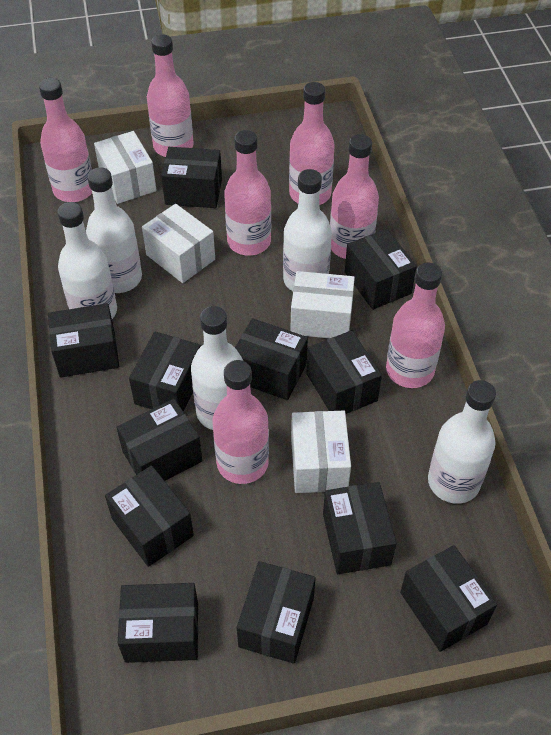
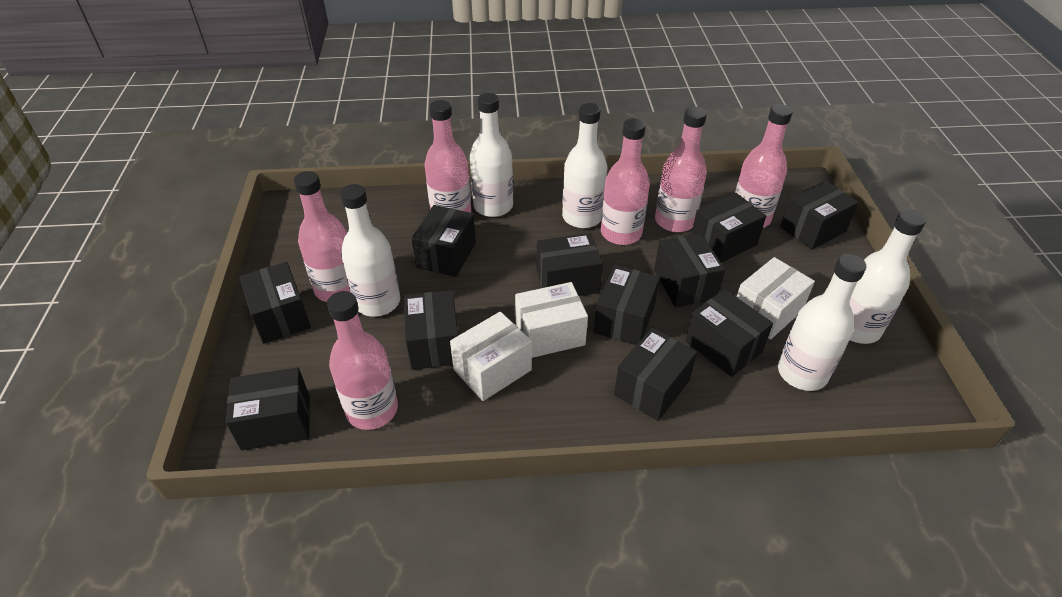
black box: 12 -> 11
pink bottle: 7 -> 6
white box: 4 -> 3

